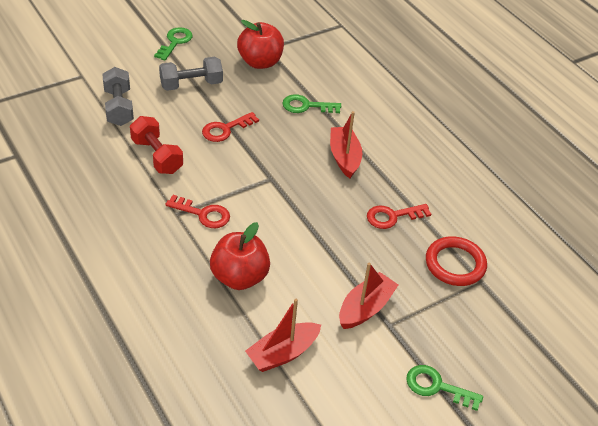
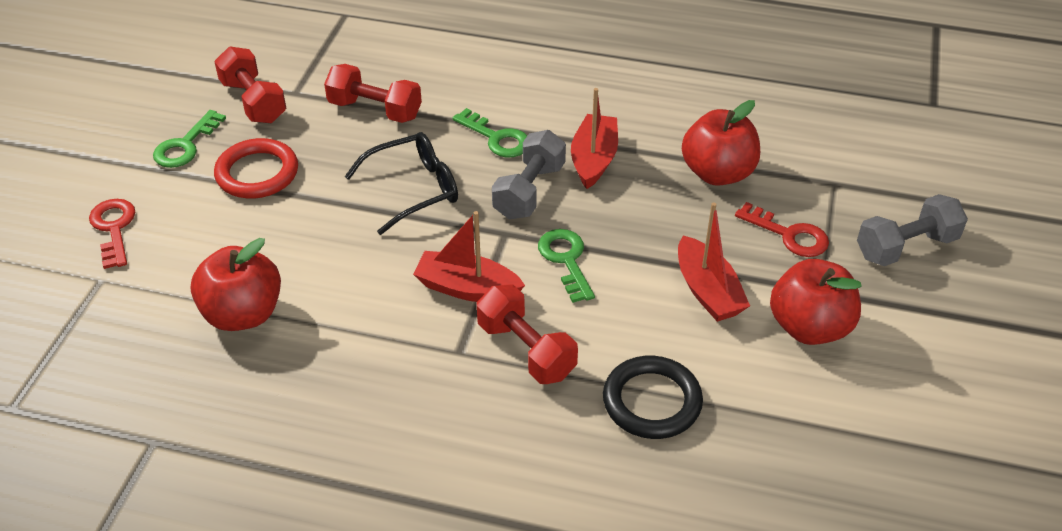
black glasses: 0 -> 1
black ring: 0 -> 1
red apple: 2 -> 3
red dumbbell: 1 -> 3
red key: 3 -> 2

